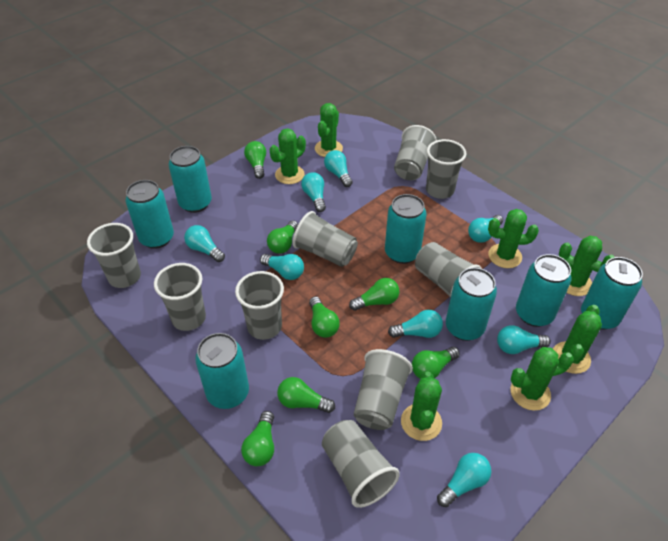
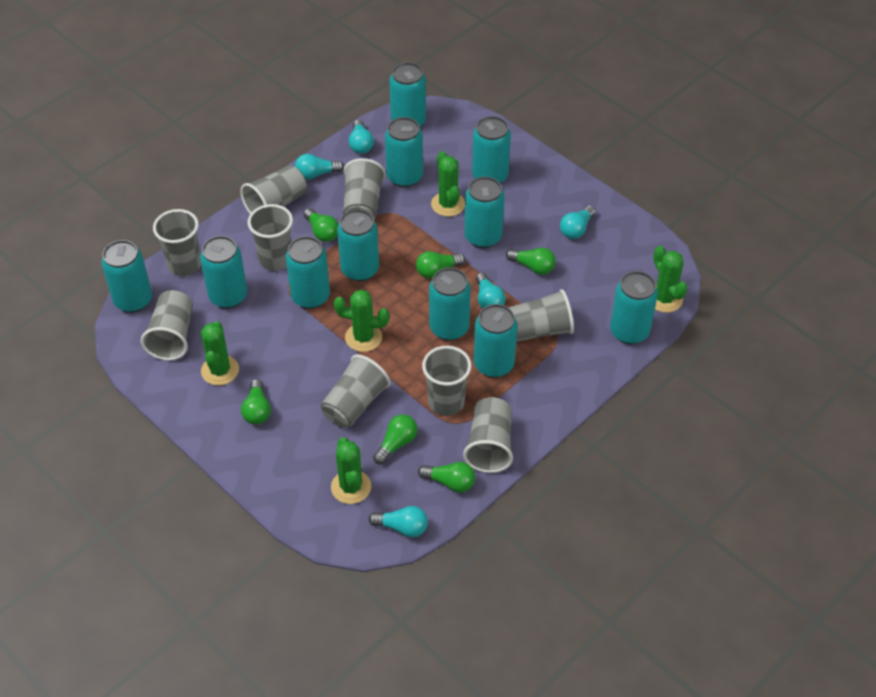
green cactus: 7 -> 5
green light bulb: 7 -> 6
turquoise can: 7 -> 11
turquoise light bulb: 8 -> 5

